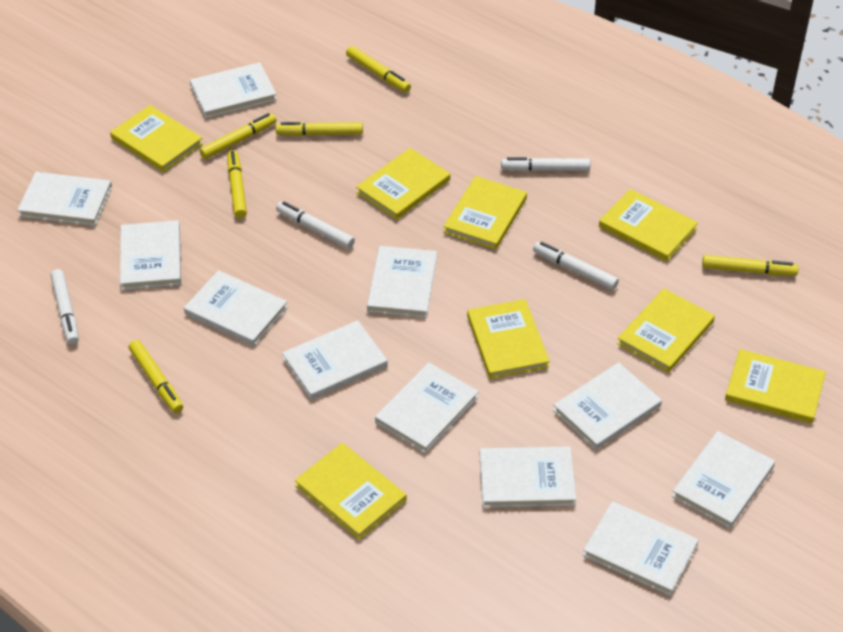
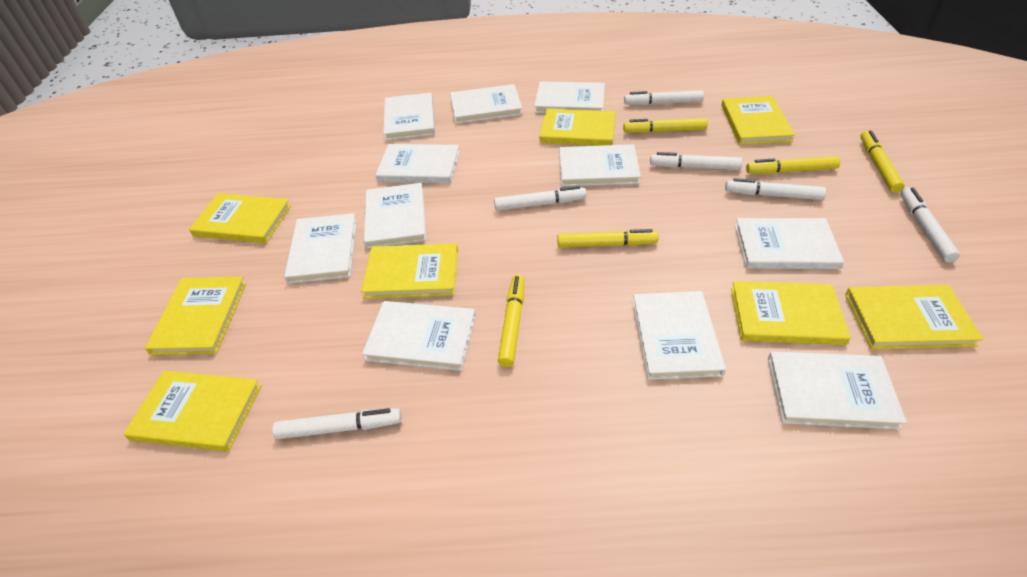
white marker: 4 -> 6
yellow marker: 6 -> 5

